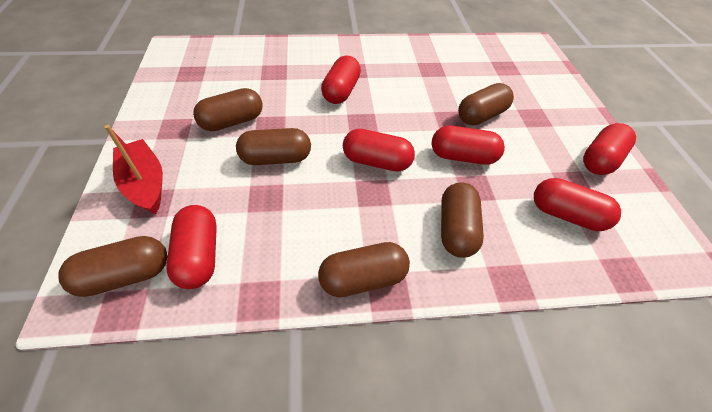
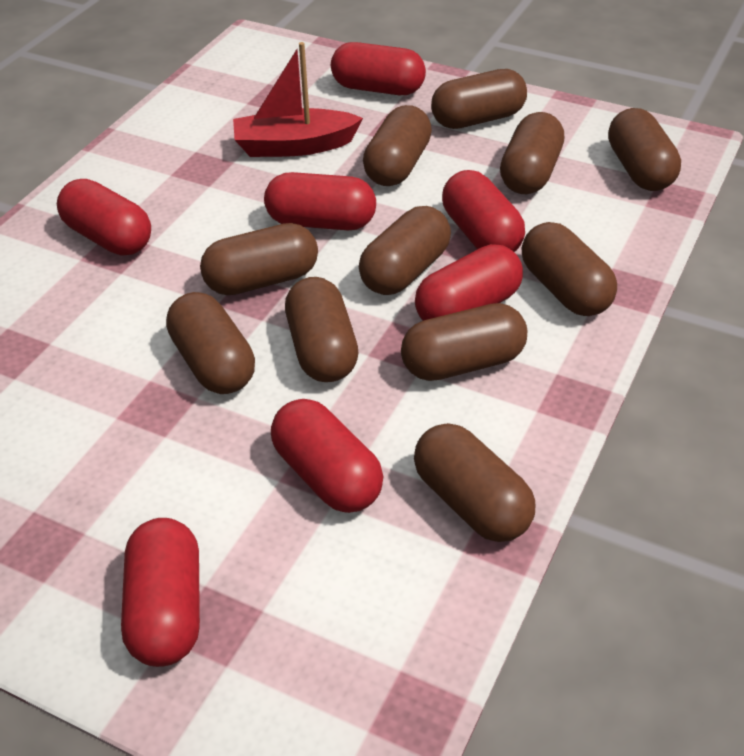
brown capsule: 6 -> 11
red capsule: 6 -> 7

